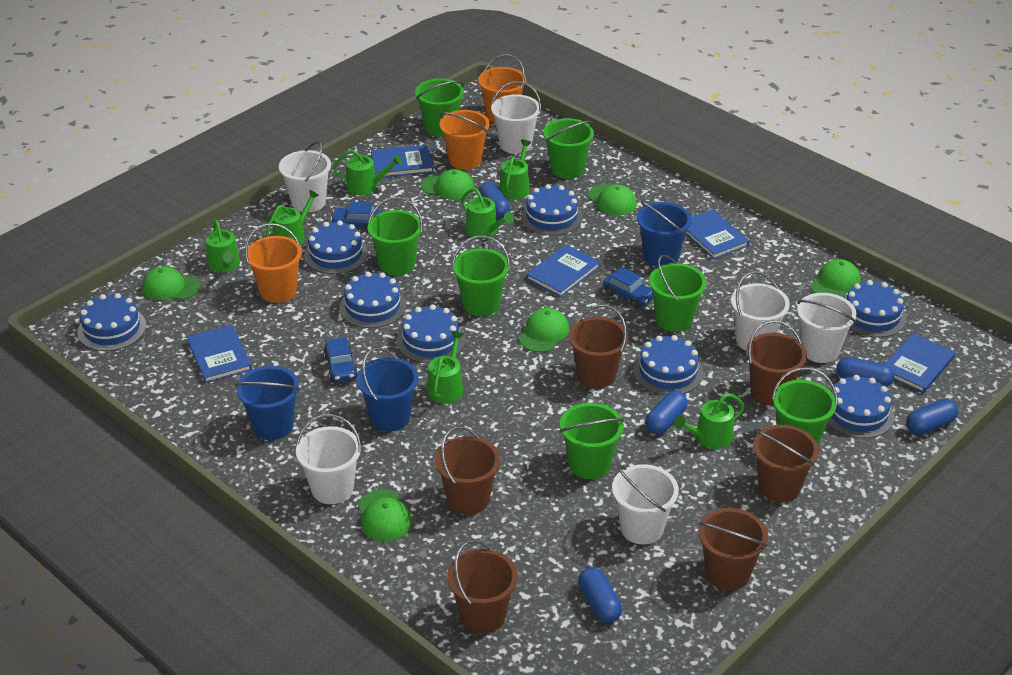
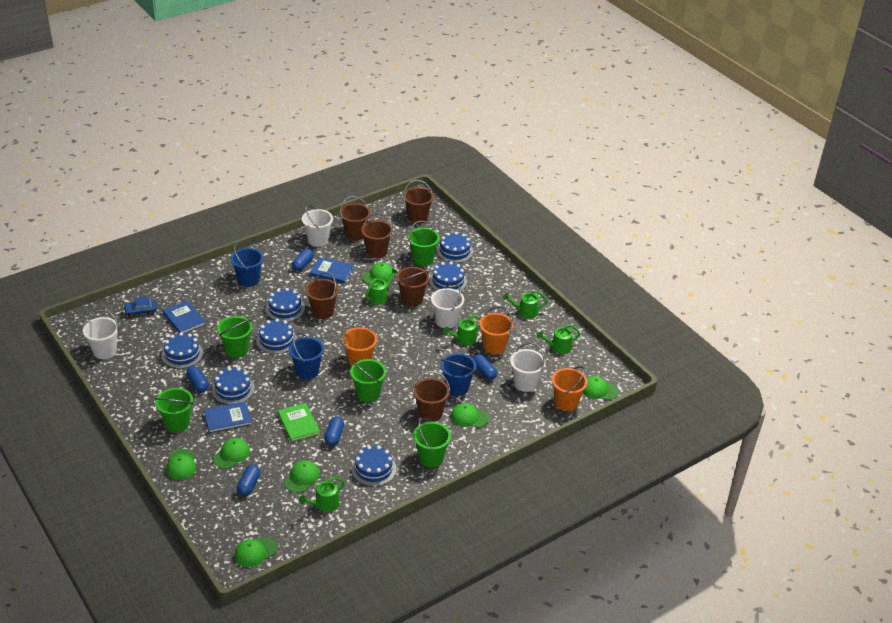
blue book: 5 -> 3
blue cake: 8 -> 7
blue car: 3 -> 1
green book: 0 -> 1
green bucket: 7 -> 5
green cap: 6 -> 7
green watering can: 7 -> 5
white bucket: 6 -> 4

